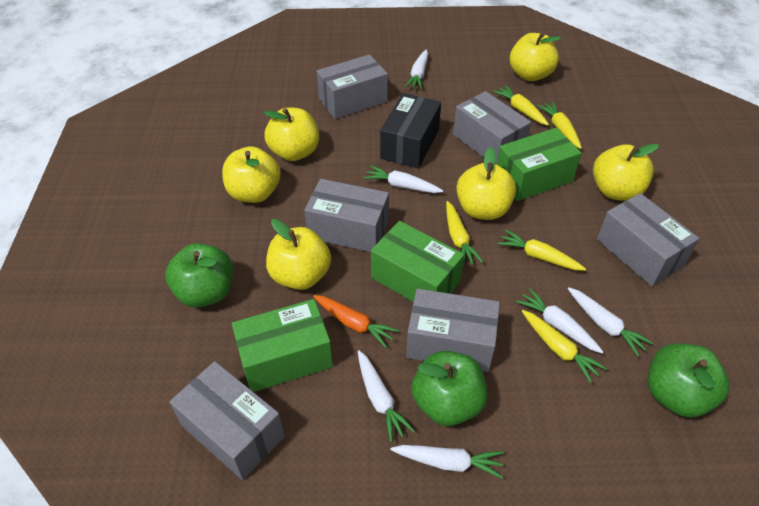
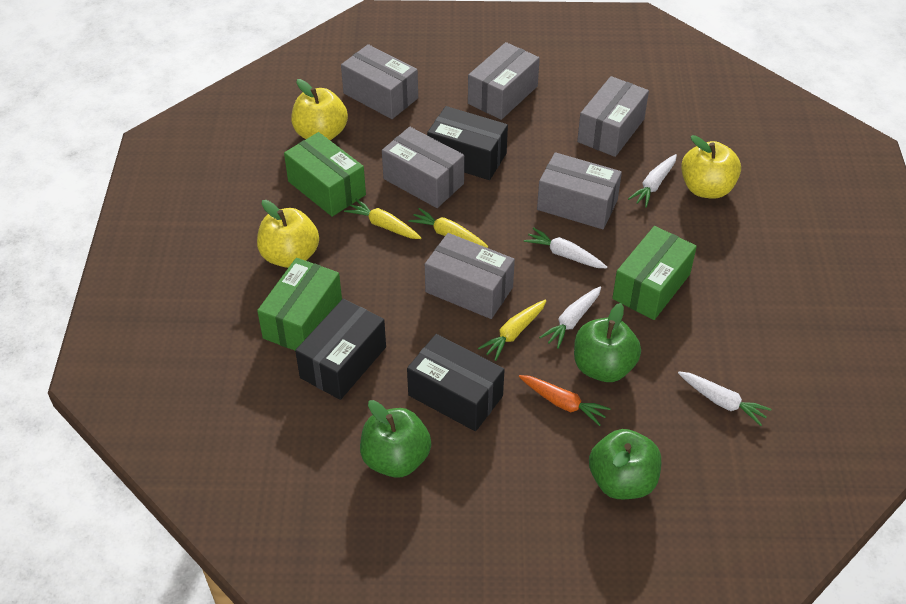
black box: 1 -> 3
white carrot: 6 -> 4
yellow apple: 6 -> 3
yellow carrot: 5 -> 3

